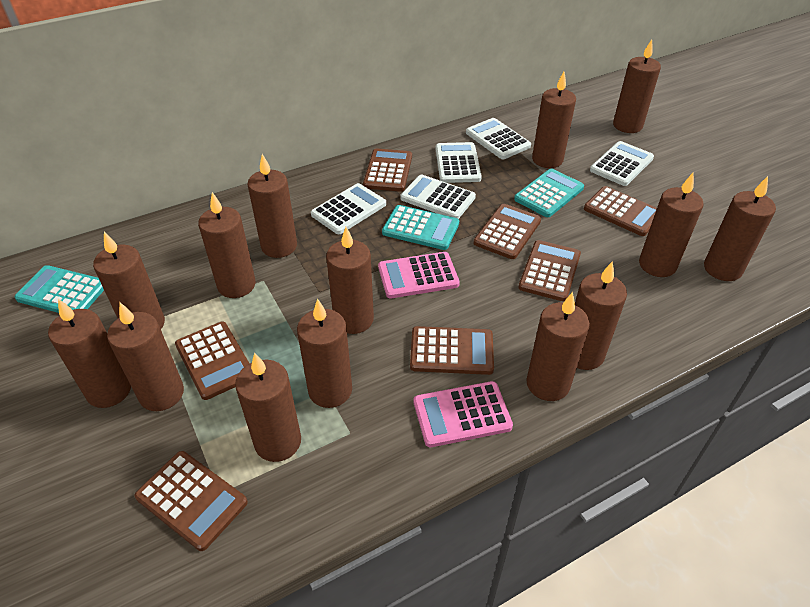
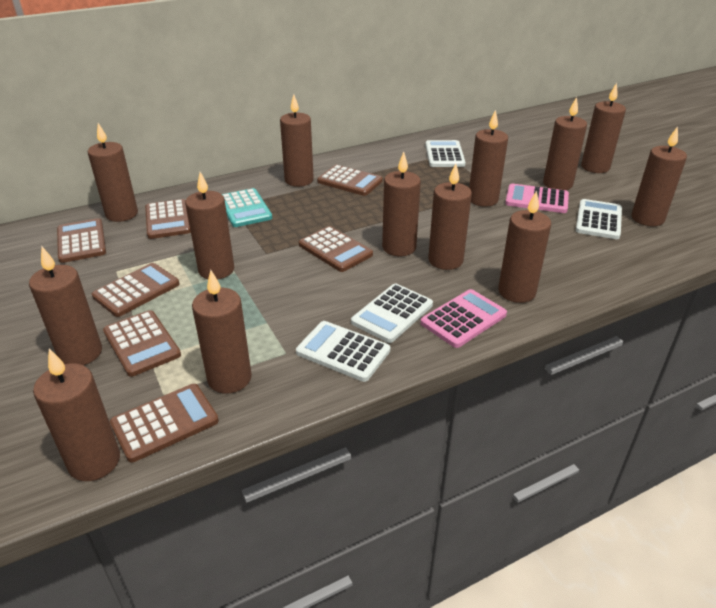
brown candle: 14 -> 13
turquoise calculator: 3 -> 1
white calculator: 5 -> 4

